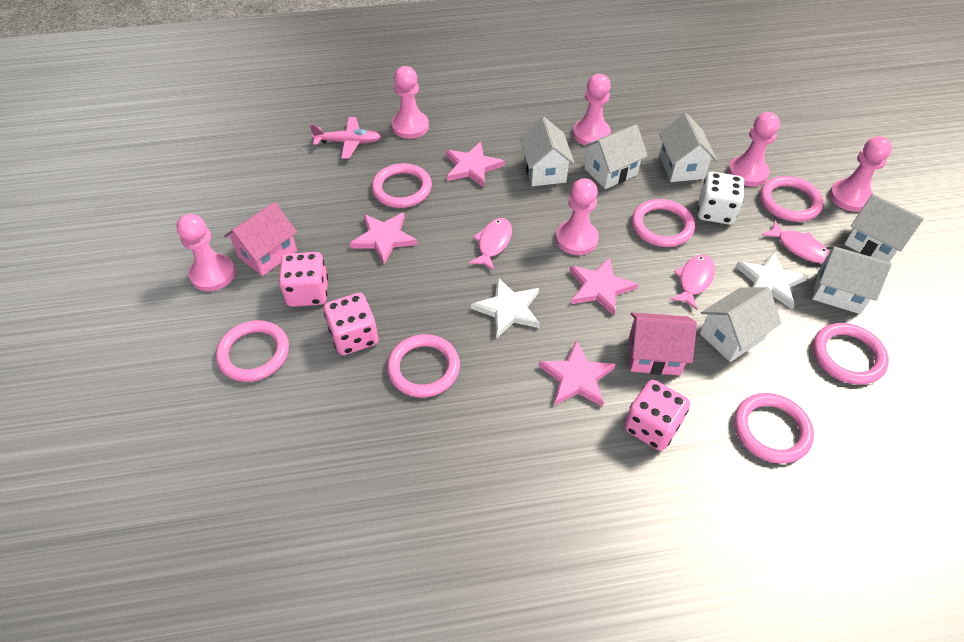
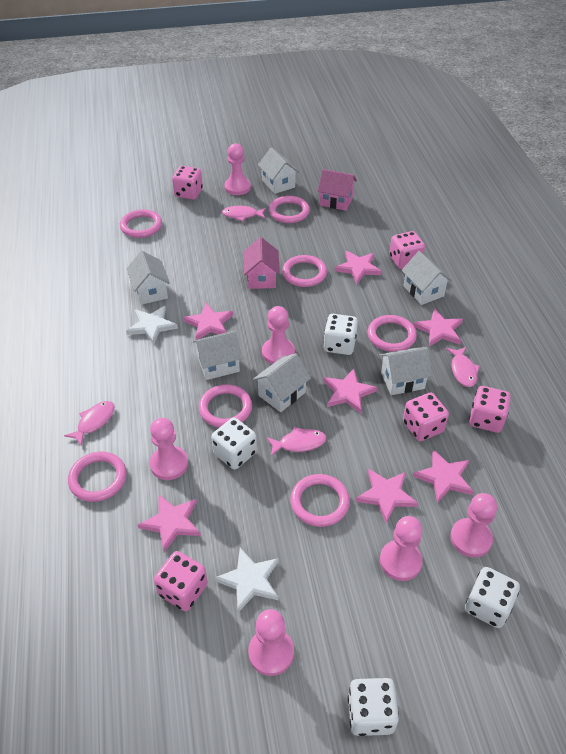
pink dice: 3 -> 5
pink fish: 3 -> 4
pink plane: 1 -> 0
pink star: 4 -> 7
white dice: 1 -> 4

